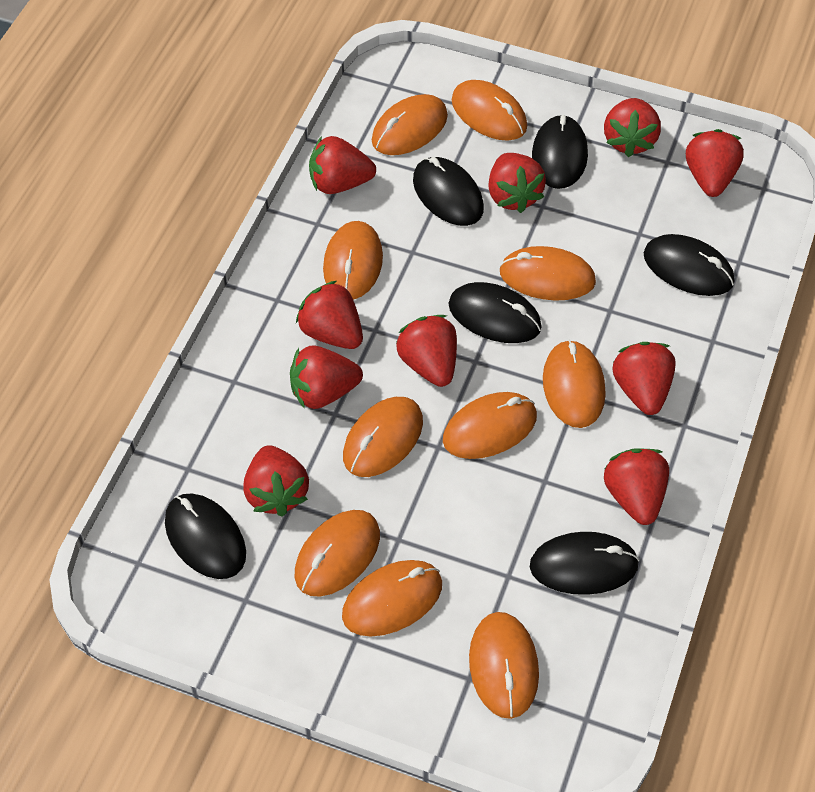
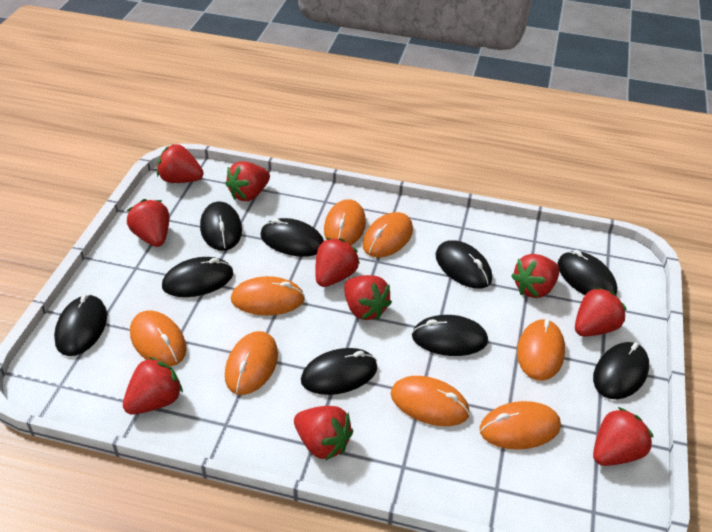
black mouse: 6 -> 9
orange mouse: 10 -> 8

